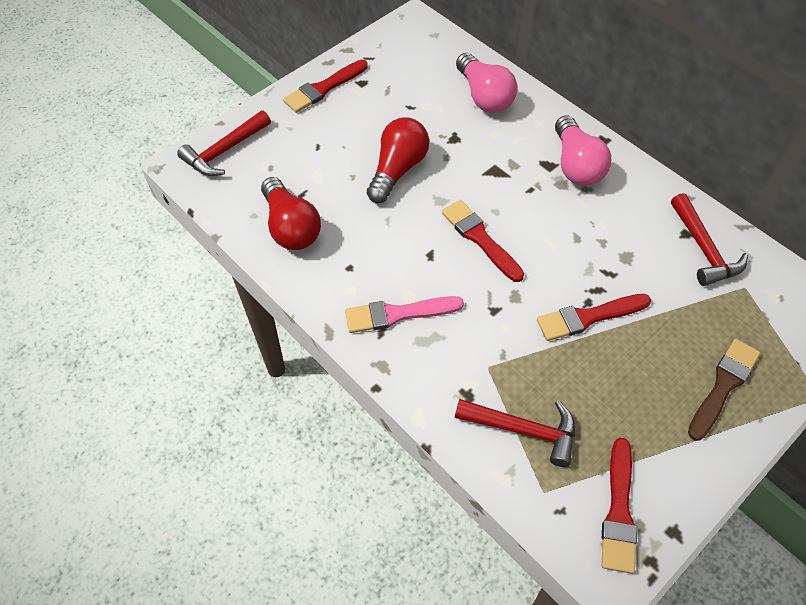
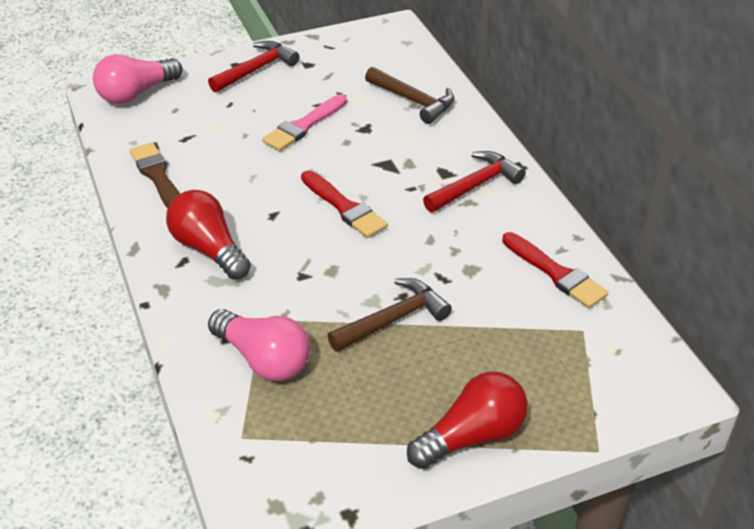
brown hammer: 0 -> 2
red brush: 4 -> 2
red hammer: 3 -> 2

